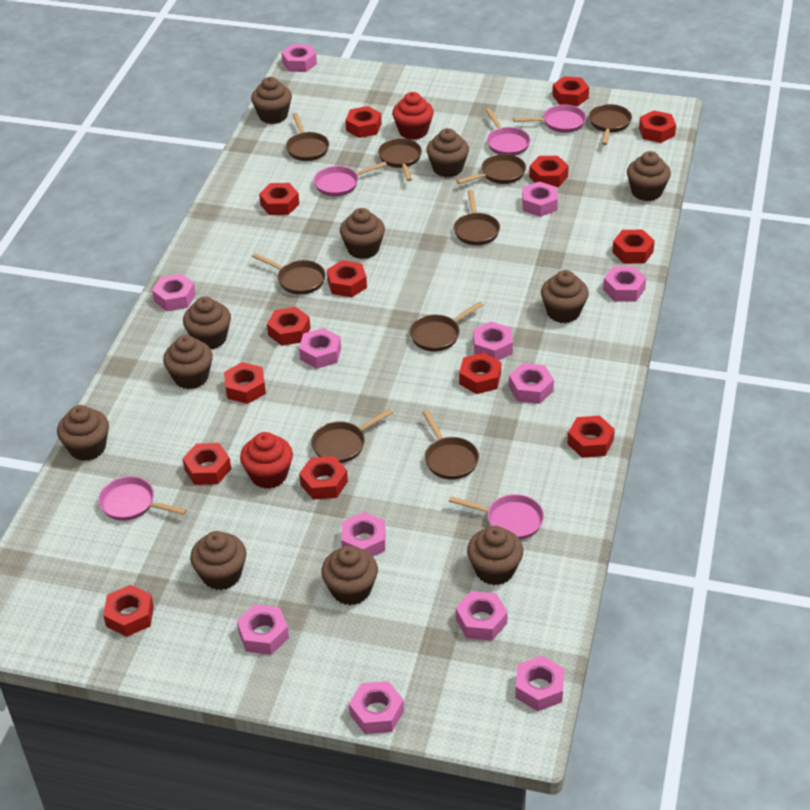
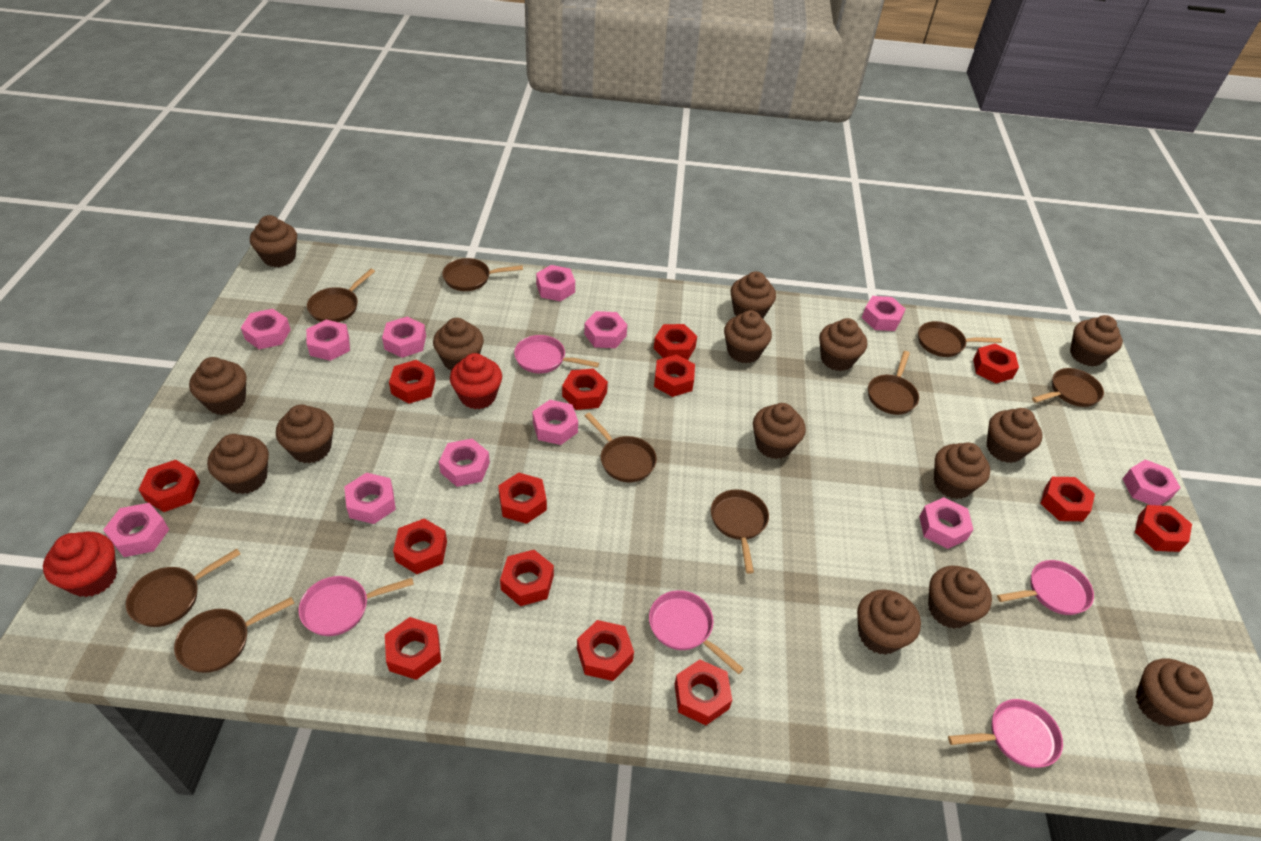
brown cupcake: 11 -> 15

